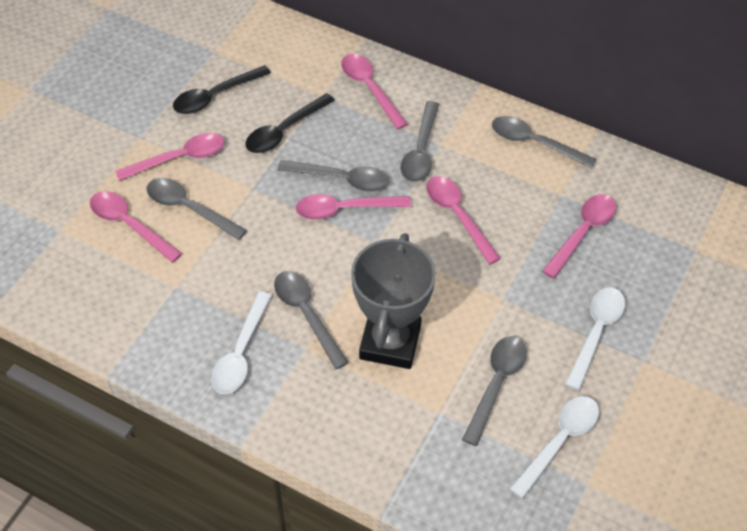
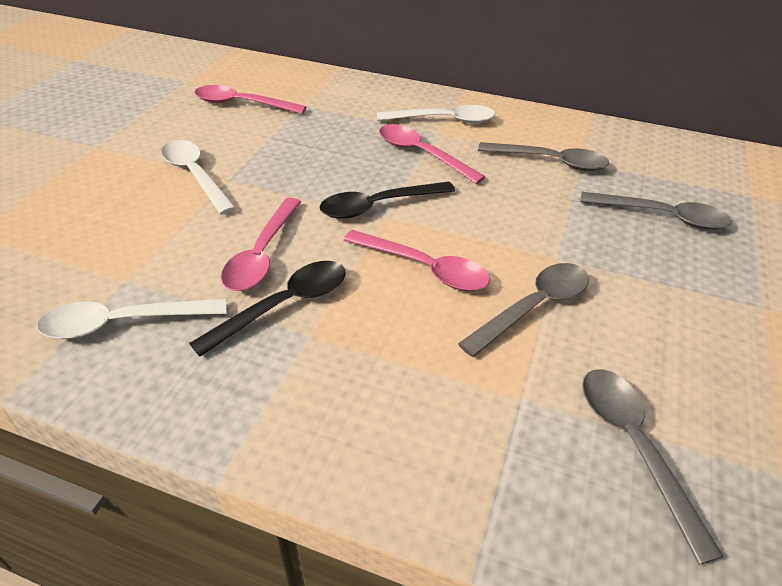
grey spoon: 6 -> 4
grey trophy: 1 -> 0
pink spoon: 6 -> 4

